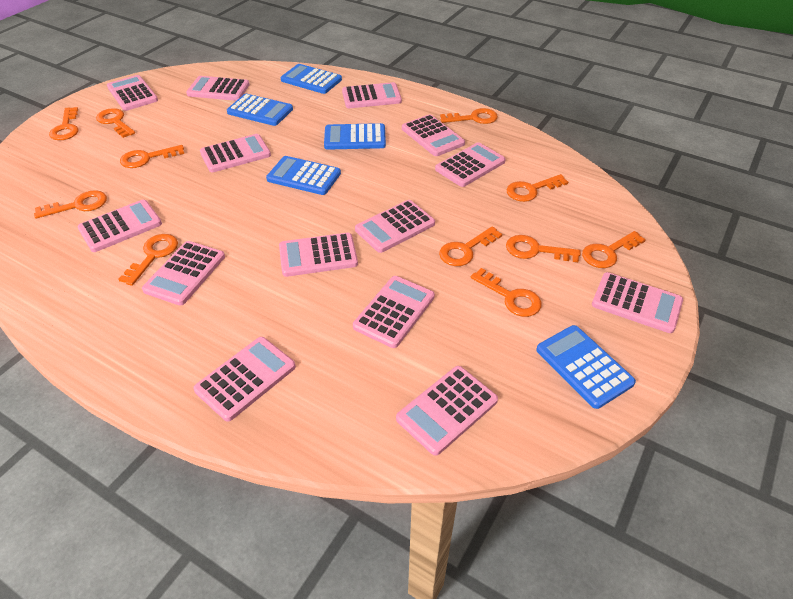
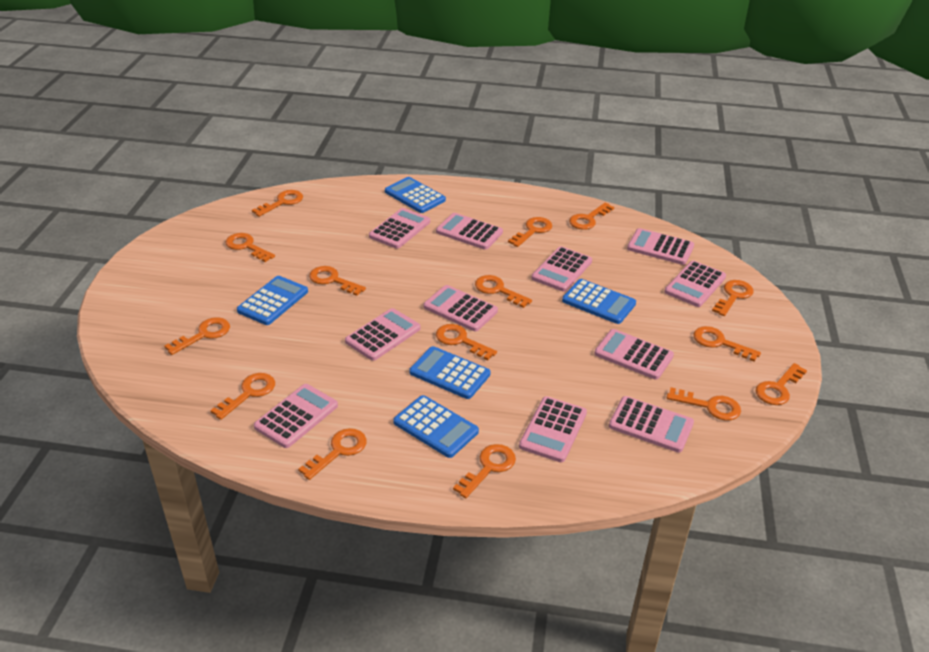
orange key: 11 -> 15
pink calculator: 14 -> 11

